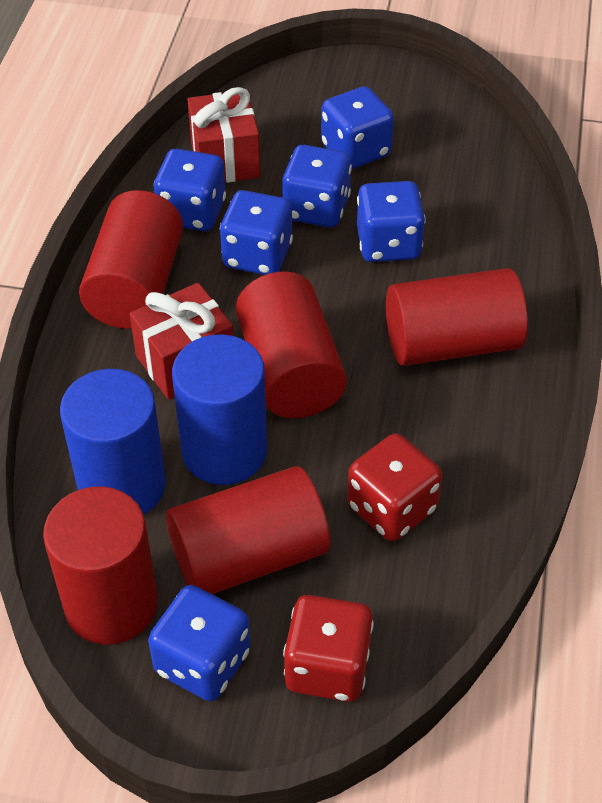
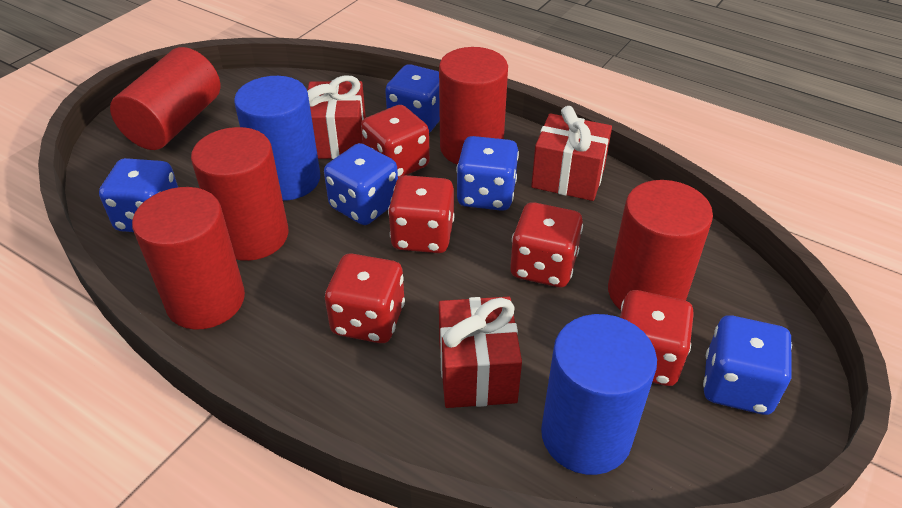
blue dice: 6 -> 5
red dice: 2 -> 5
red gift: 2 -> 3

